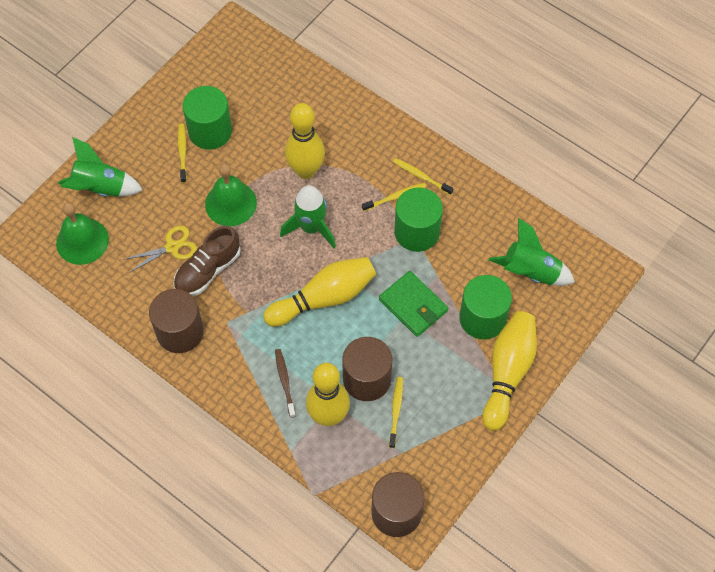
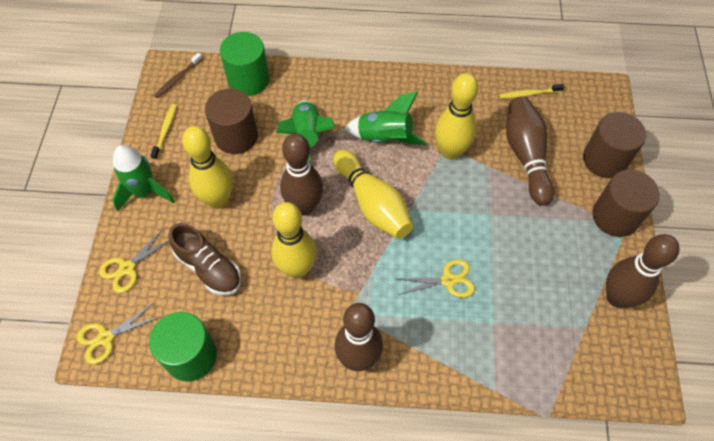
brown bowling pin: 0 -> 4
green bell: 2 -> 0
green cylinder: 3 -> 2
green wallet: 1 -> 0
yellow scissors: 1 -> 3
yellow toothbrush: 4 -> 2

